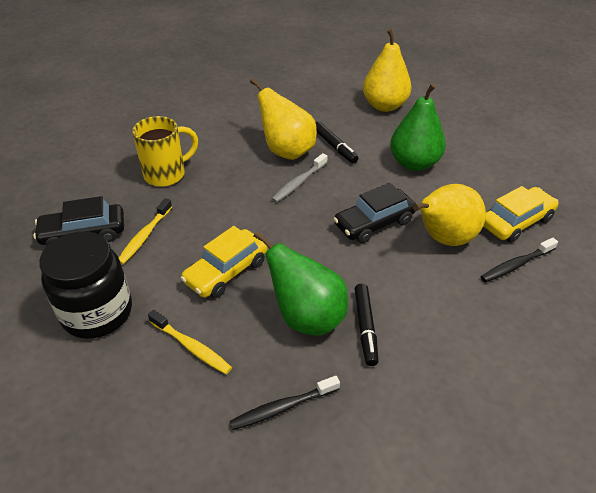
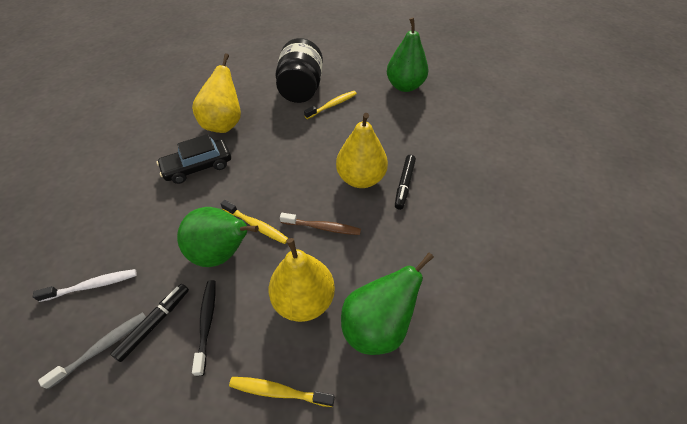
black car: 2 -> 1
black toothbrush: 2 -> 1
brown toothbrush: 0 -> 1
green pear: 2 -> 3
white toothbrush: 0 -> 1
yellow car: 2 -> 0
yellow mug: 1 -> 0
yellow toothbrush: 2 -> 3

